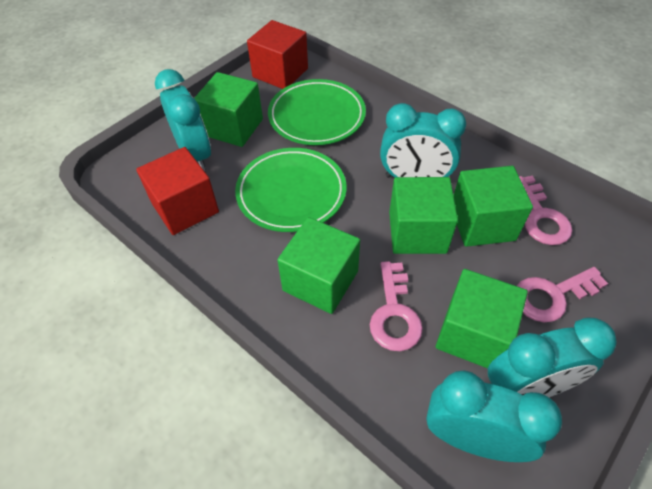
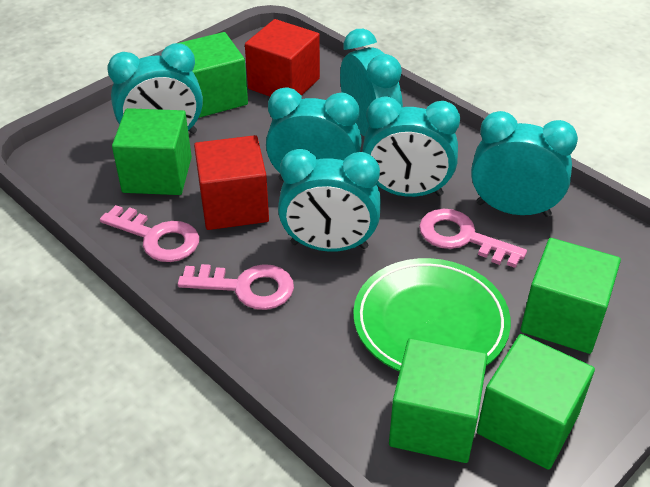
green plate: 2 -> 1
turquoise clock: 4 -> 6

